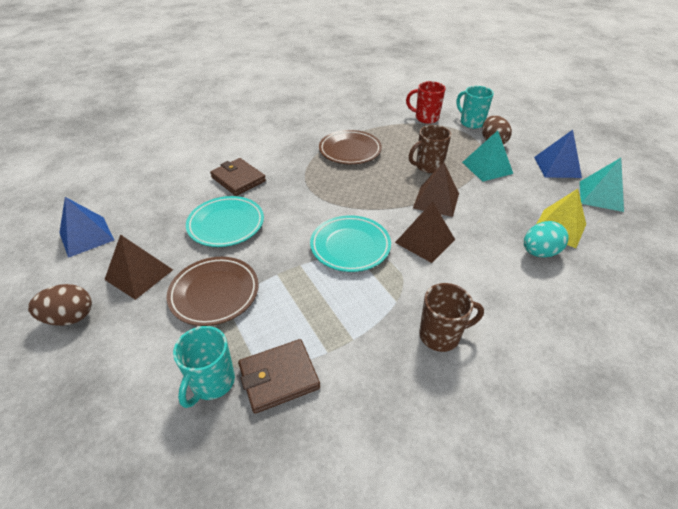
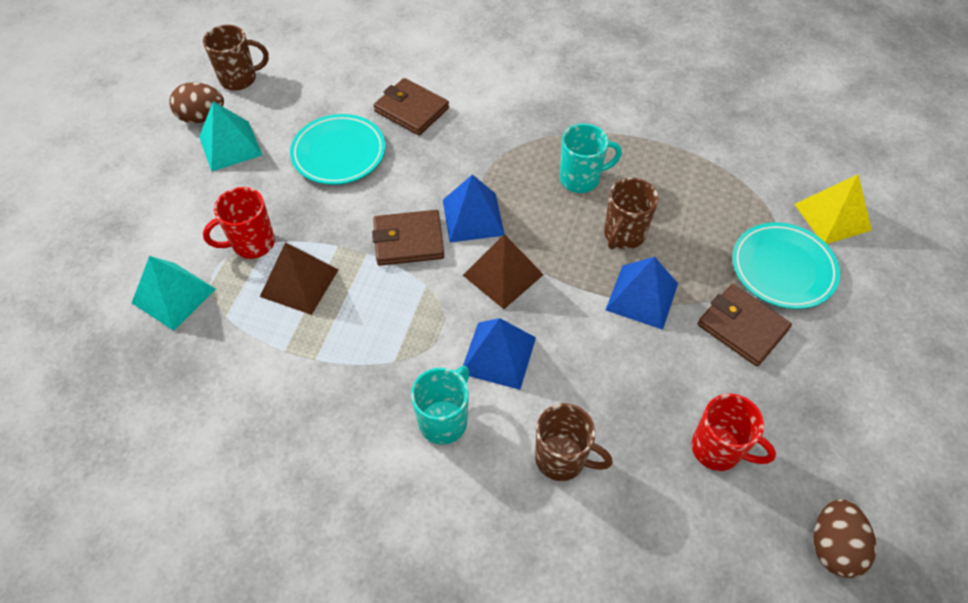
blue pyramid: 2 -> 3
brown mug: 2 -> 3
brown plate: 2 -> 0
brown pyramid: 3 -> 2
brown wallet: 2 -> 3
red mug: 1 -> 2
turquoise egg: 1 -> 0

